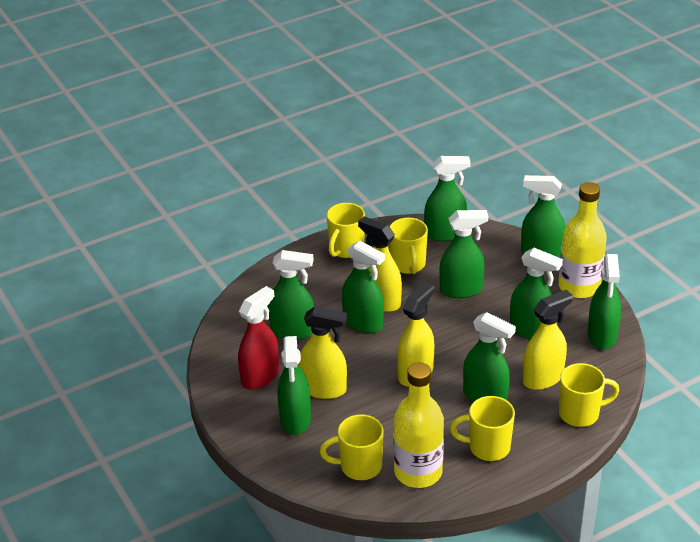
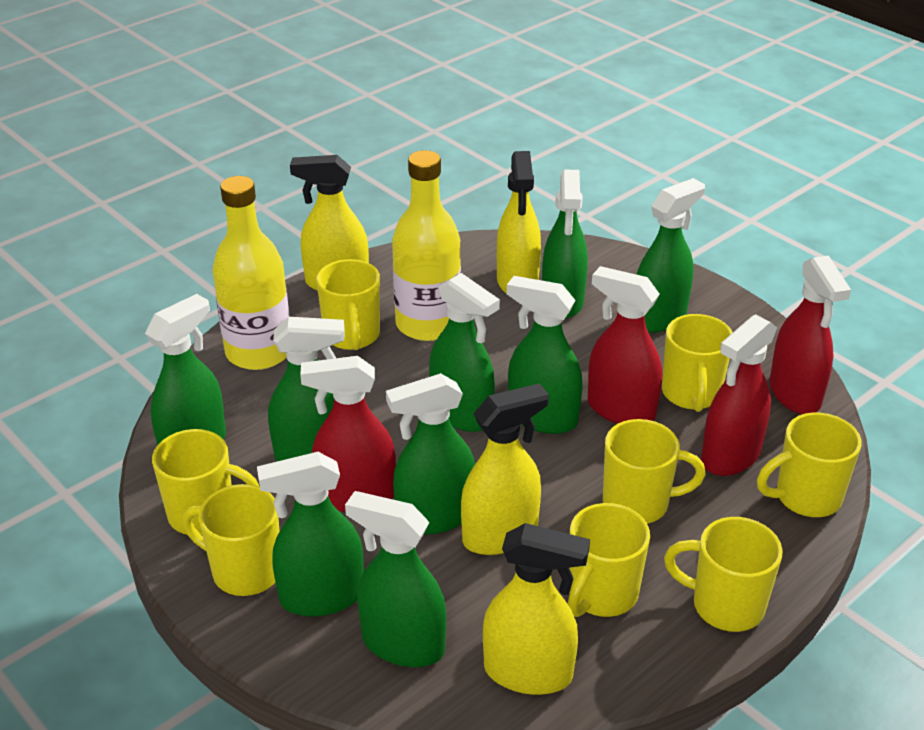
red spray bottle: 1 -> 4
yellow mug: 5 -> 8

